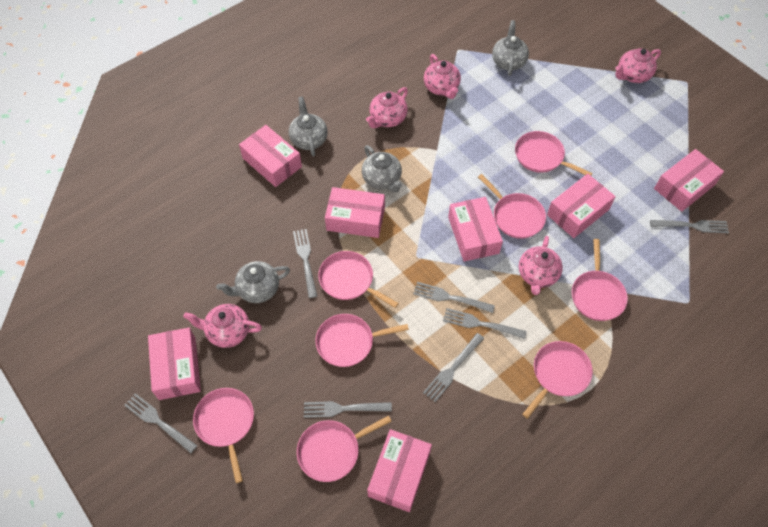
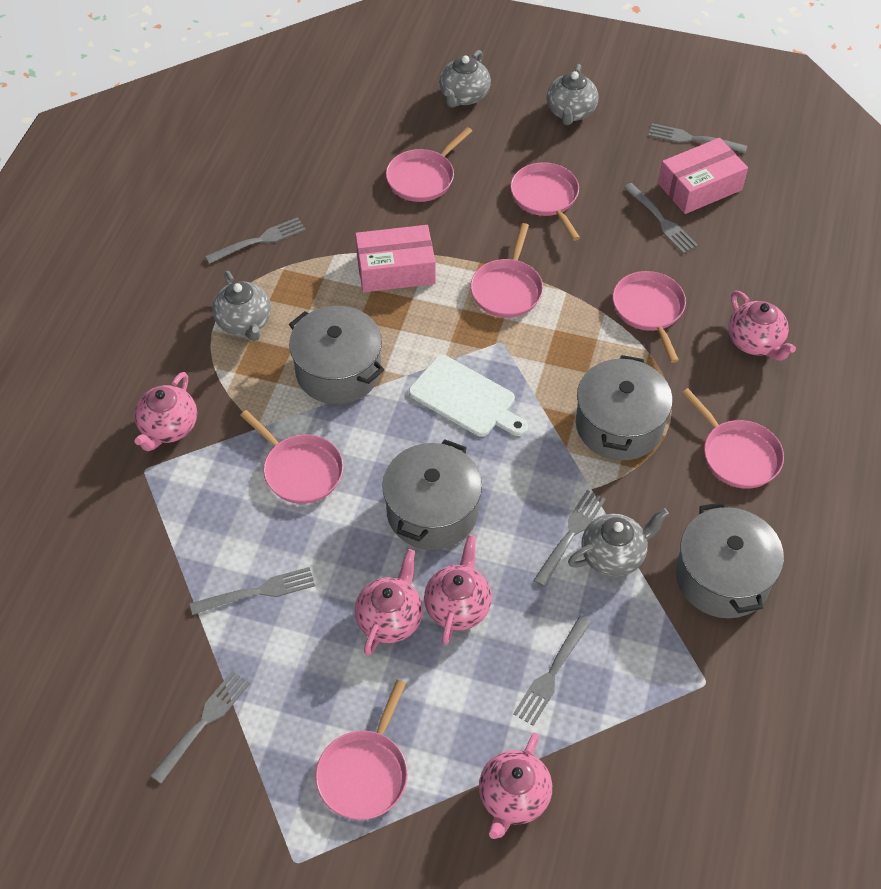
grey pot: 0 -> 4
pink box: 7 -> 2
pink pan: 8 -> 7
white cutting board: 0 -> 1

